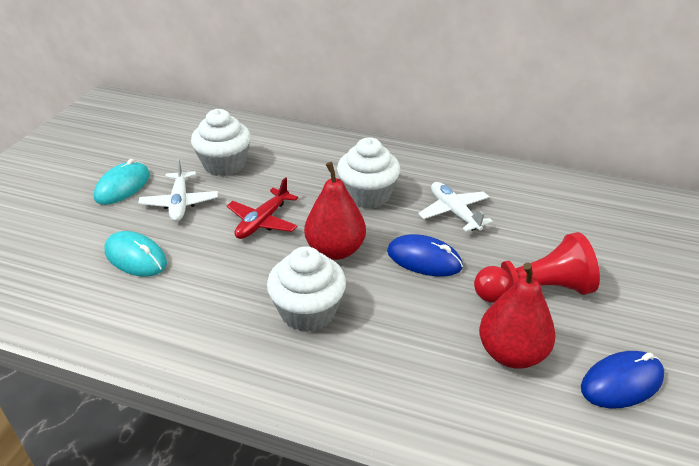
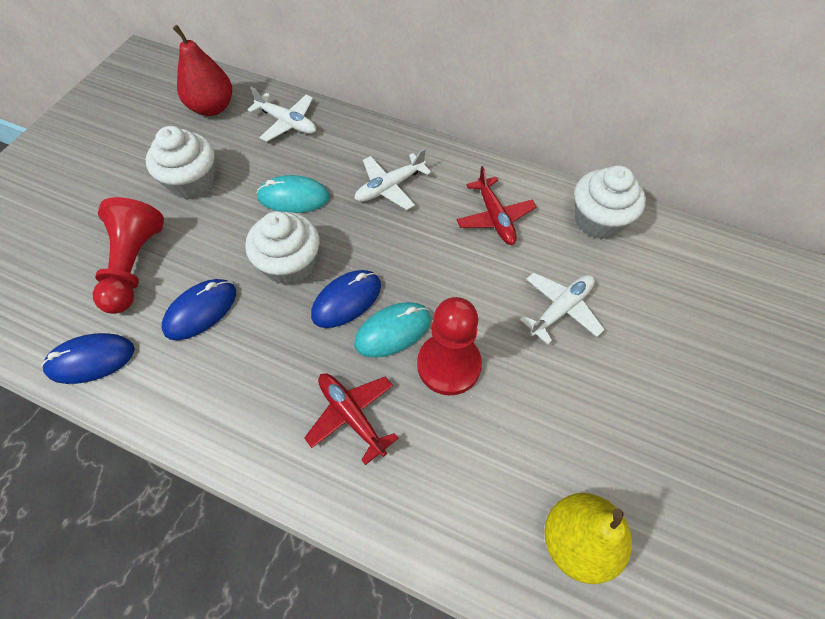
blue mouse: 2 -> 3
red pawn: 1 -> 2
red pear: 2 -> 1
red plane: 1 -> 2
white plane: 2 -> 3
yellow pear: 0 -> 1

